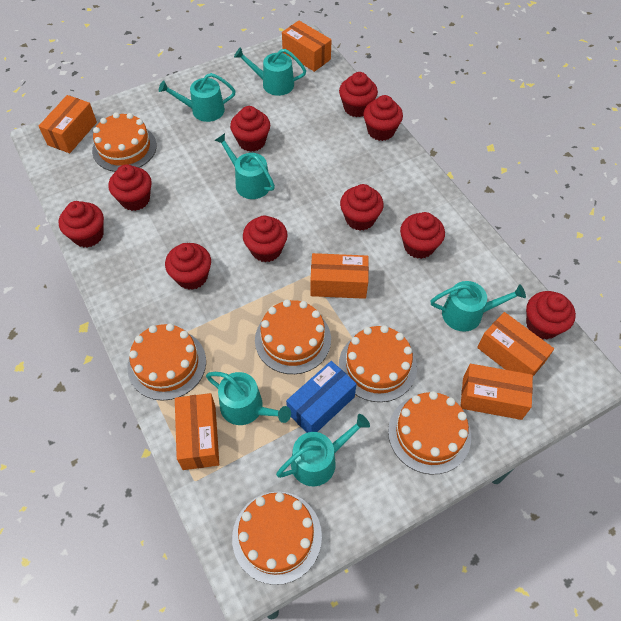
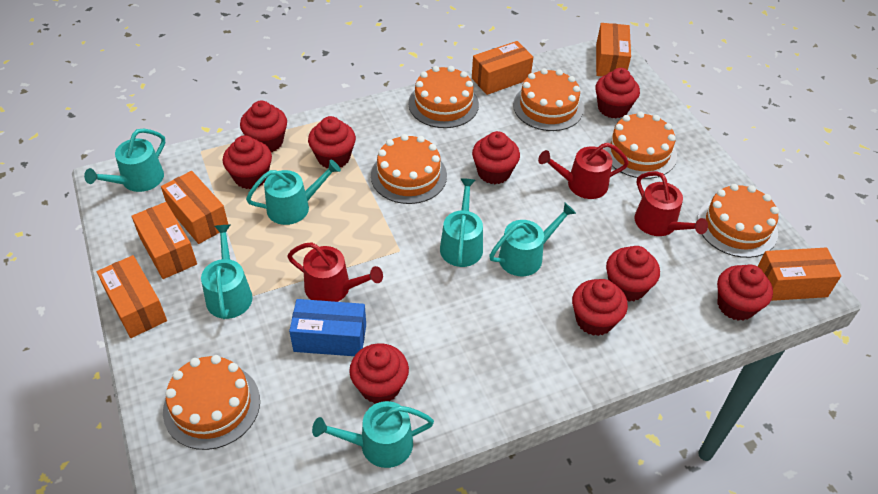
red cupcake: 10 -> 9
red watering can: 0 -> 3

